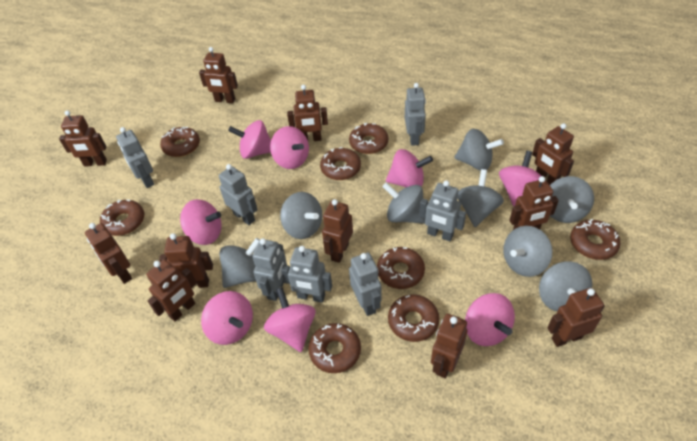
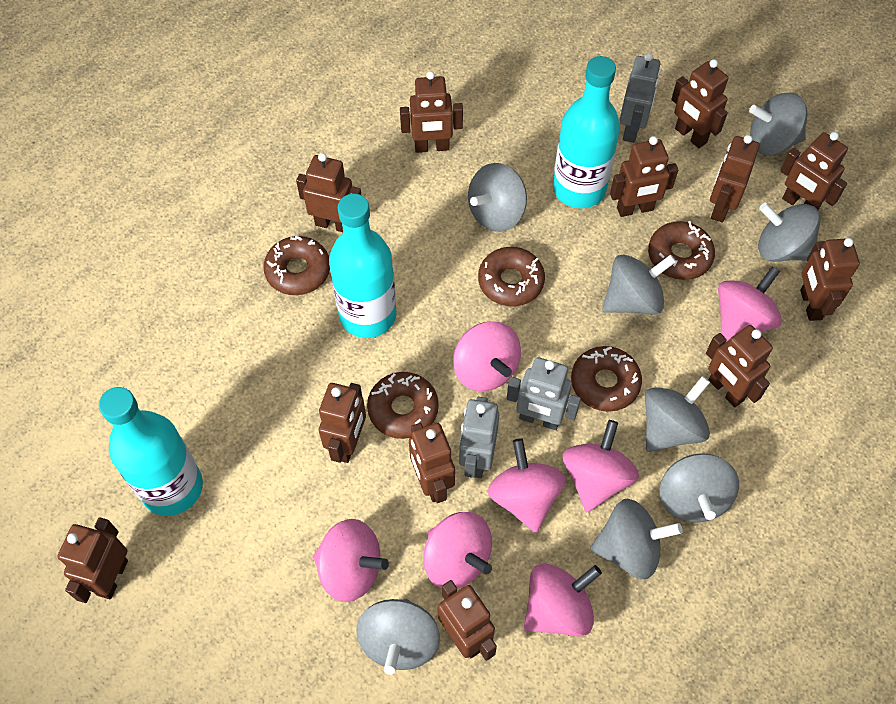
brown donut: 8 -> 5
brown robot: 11 -> 12
grey robot: 7 -> 3
pink spinning top: 8 -> 7
turquoise bottle: 0 -> 3

